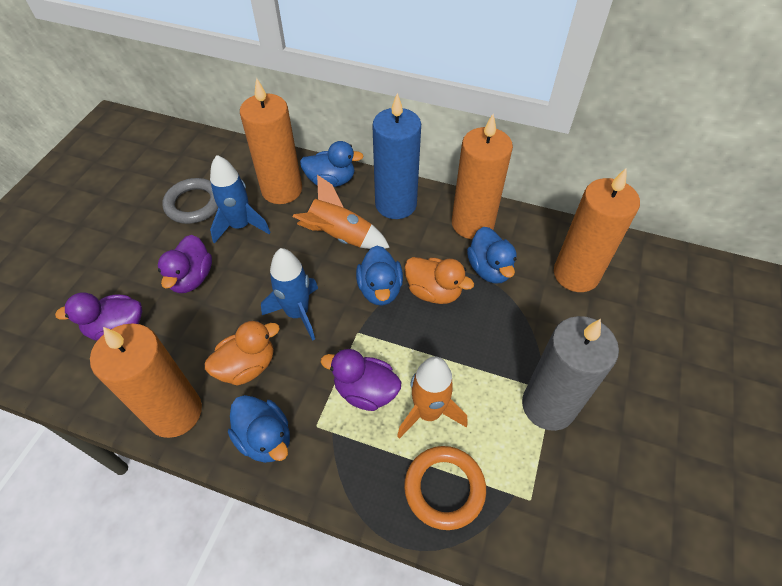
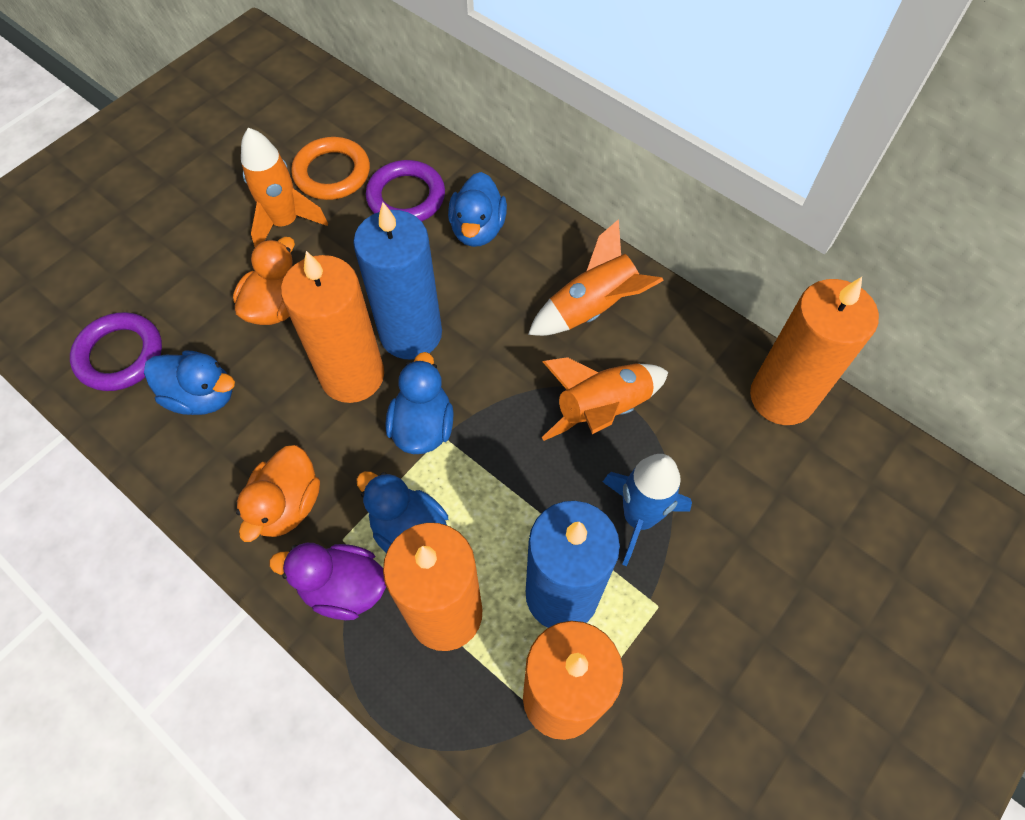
blue candle: 1 -> 2
blue rocket: 2 -> 1
grey candle: 1 -> 0
grey ring: 1 -> 0
orange rocket: 2 -> 3
purple duck: 3 -> 1
purple ring: 0 -> 2

